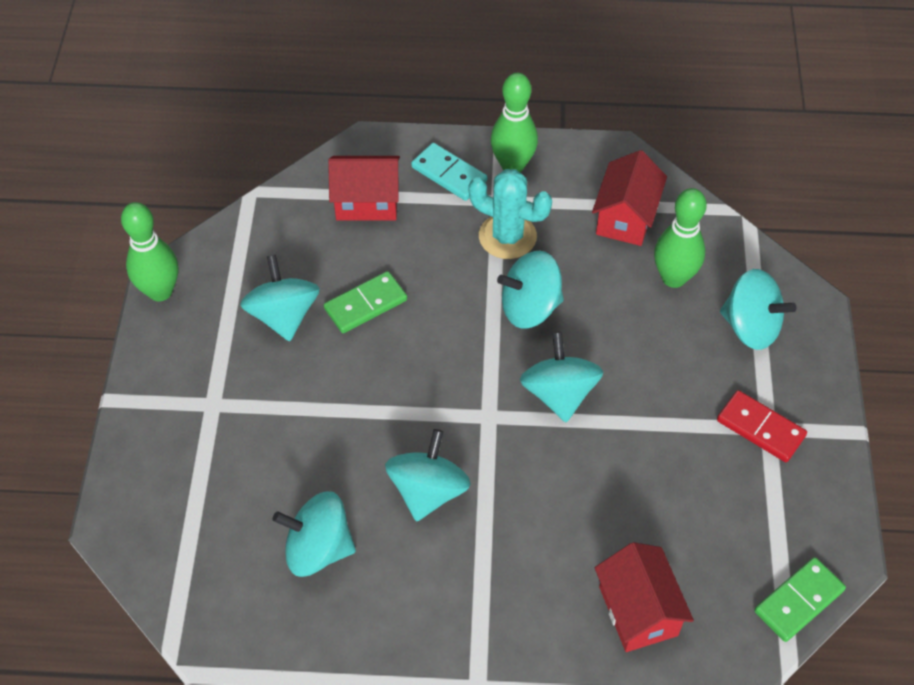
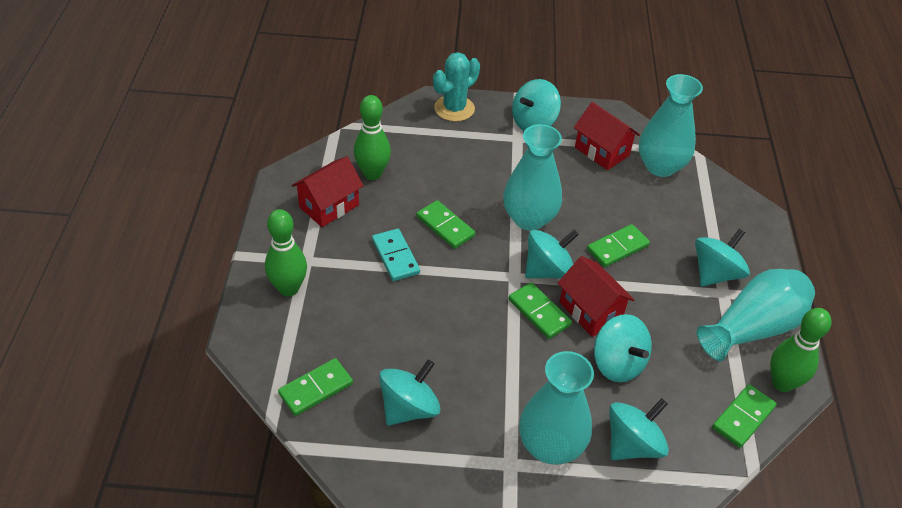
green domino: 2 -> 5
red domino: 1 -> 0
turquoise vase: 0 -> 4

